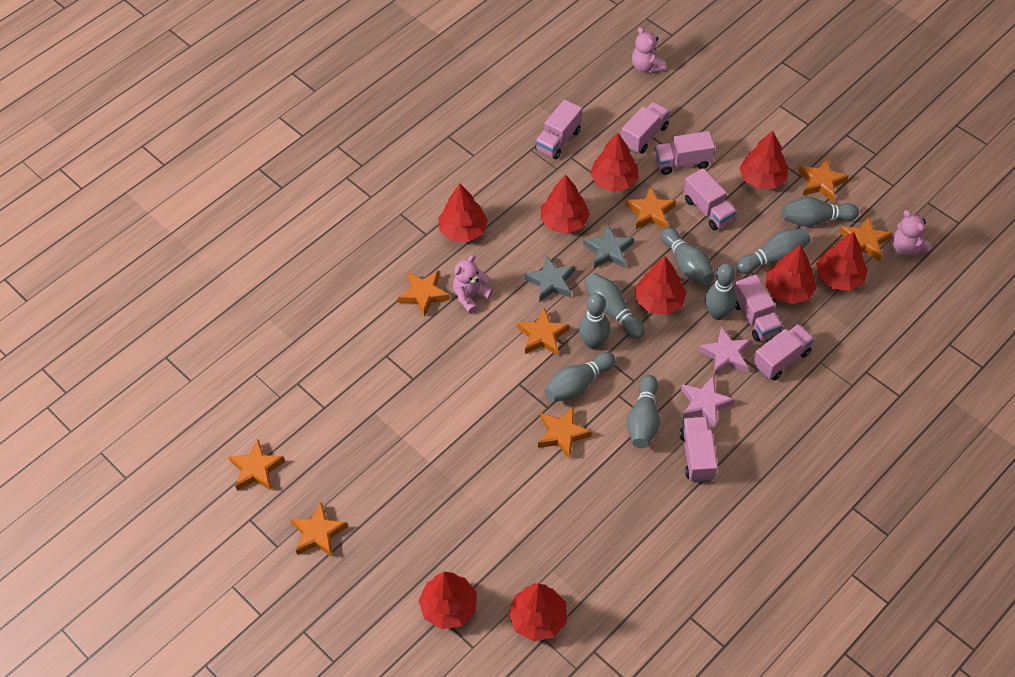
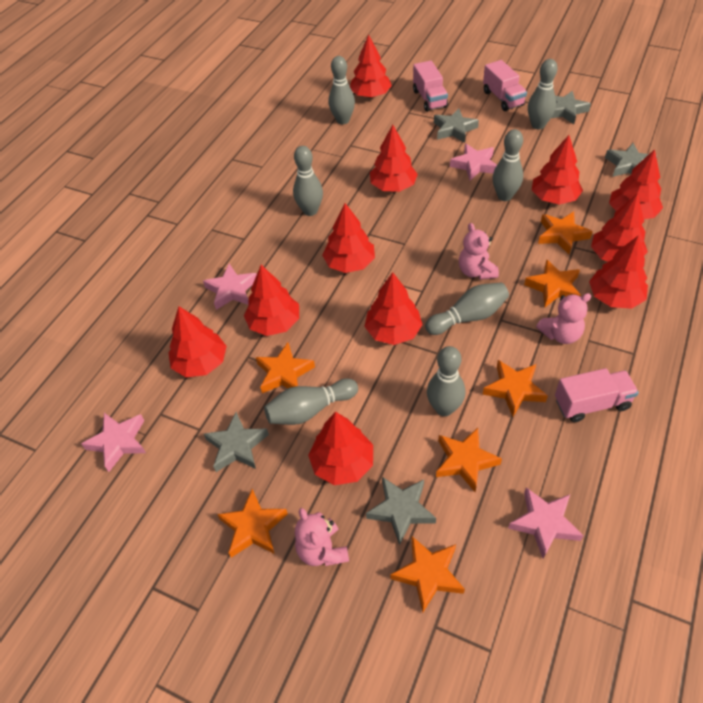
grey bowling pin: 8 -> 7
grey star: 2 -> 5
orange star: 8 -> 7
pink star: 2 -> 4
pink truck: 7 -> 3
red tree: 9 -> 11

